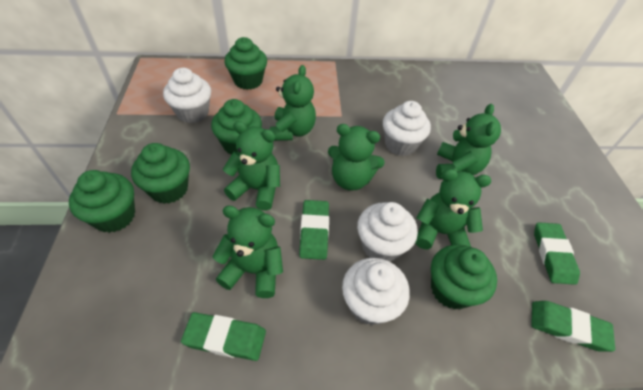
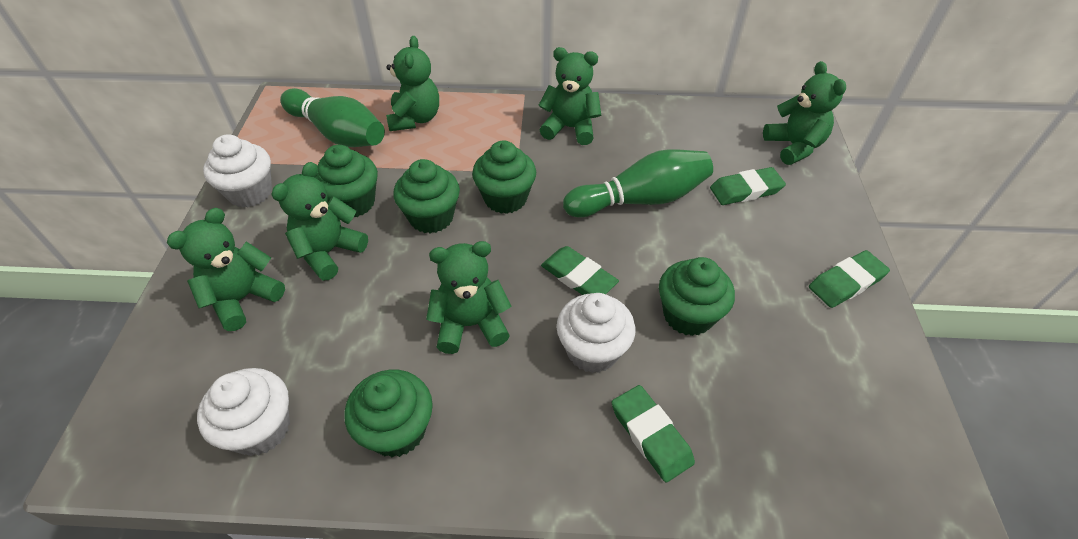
green bowling pin: 0 -> 2
white cupcake: 4 -> 3

